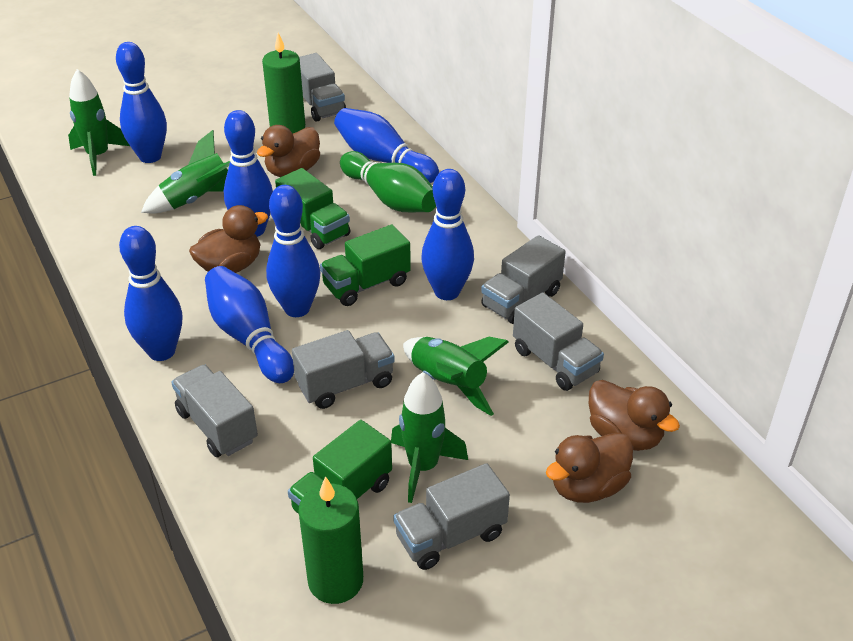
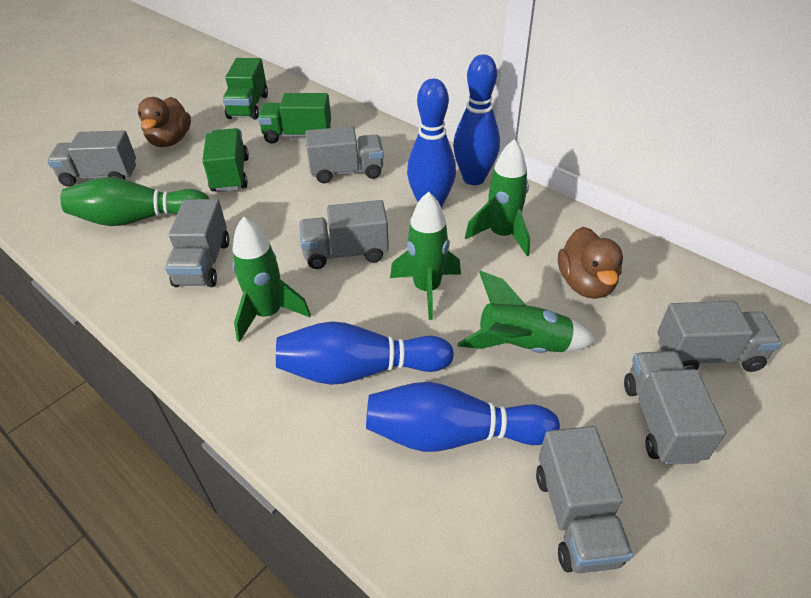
blue bowling pin: 7 -> 4
brown duck: 4 -> 2
green candle: 2 -> 0
grey truck: 6 -> 7

